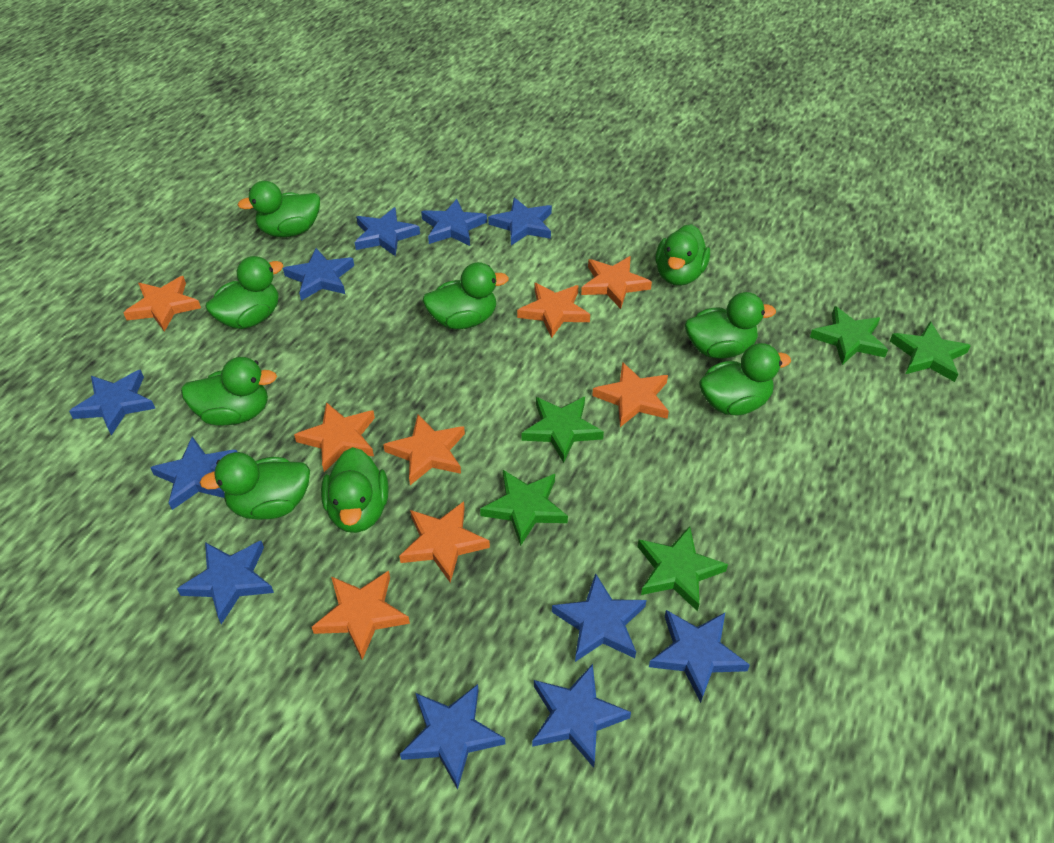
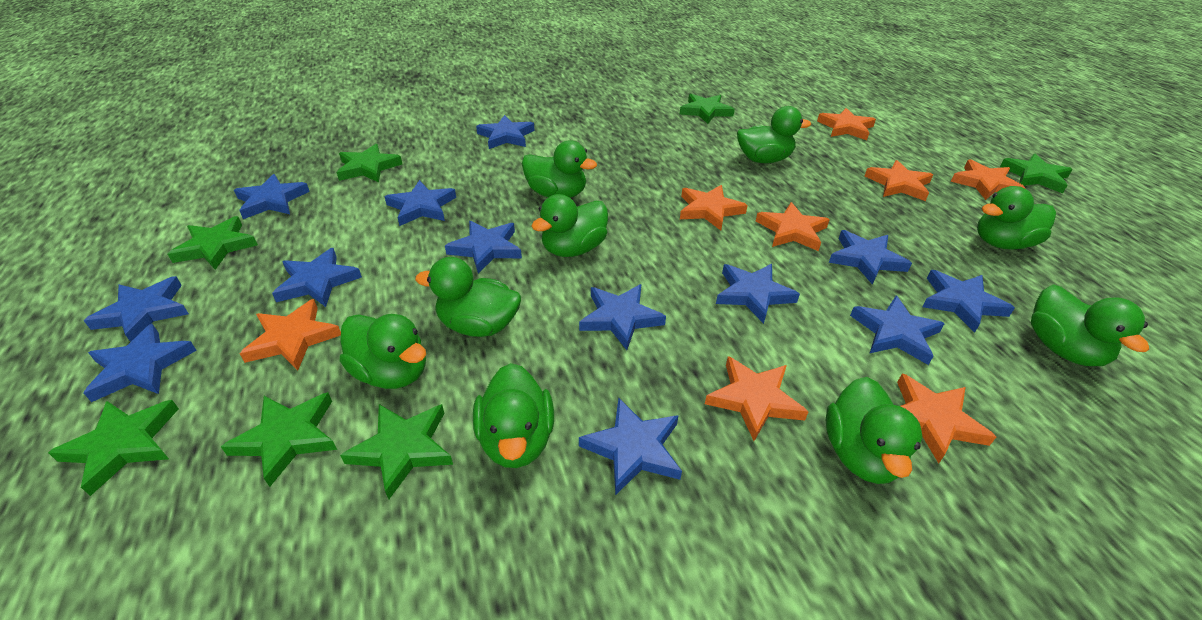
blue star: 11 -> 13
green star: 5 -> 7

